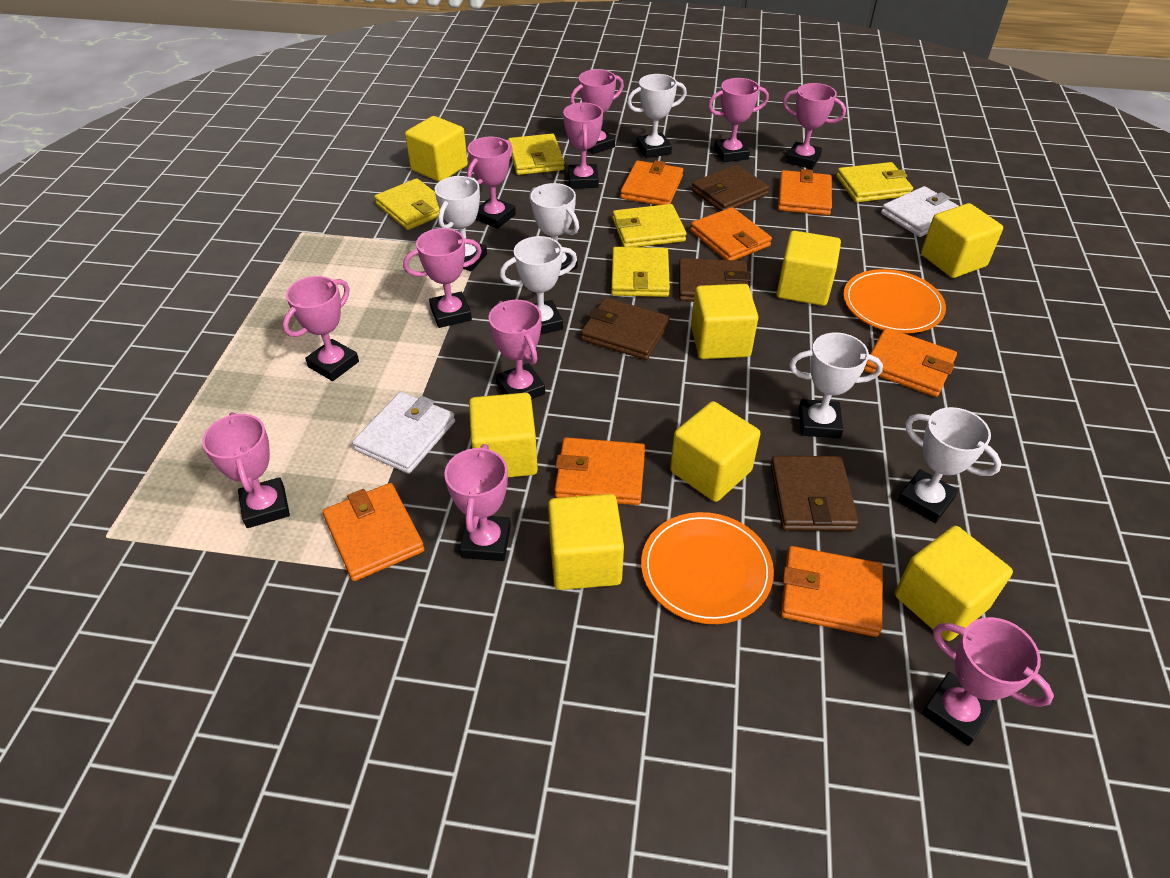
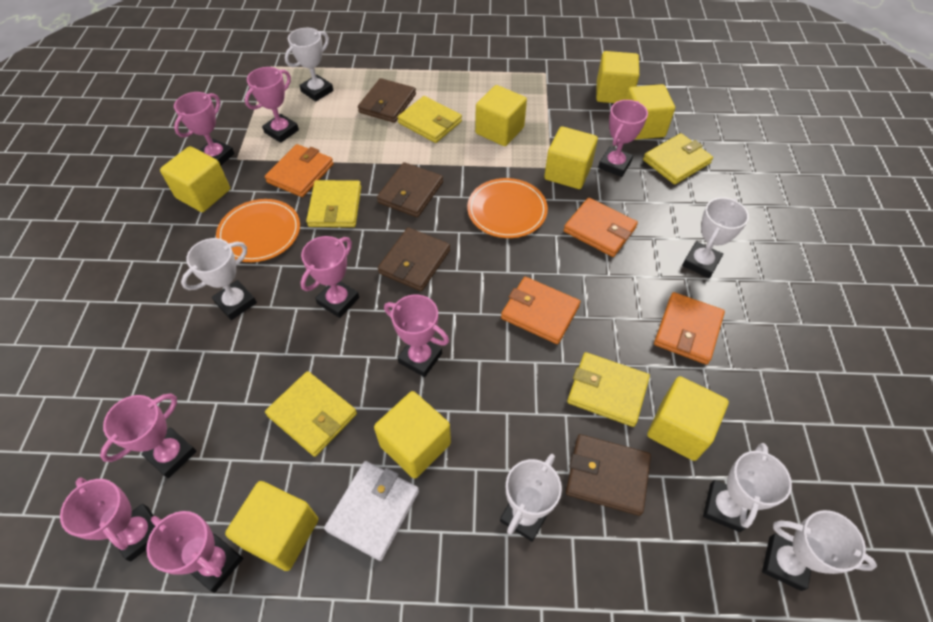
orange wallet: 7 -> 4
pink trophy: 11 -> 8
white wallet: 2 -> 1

